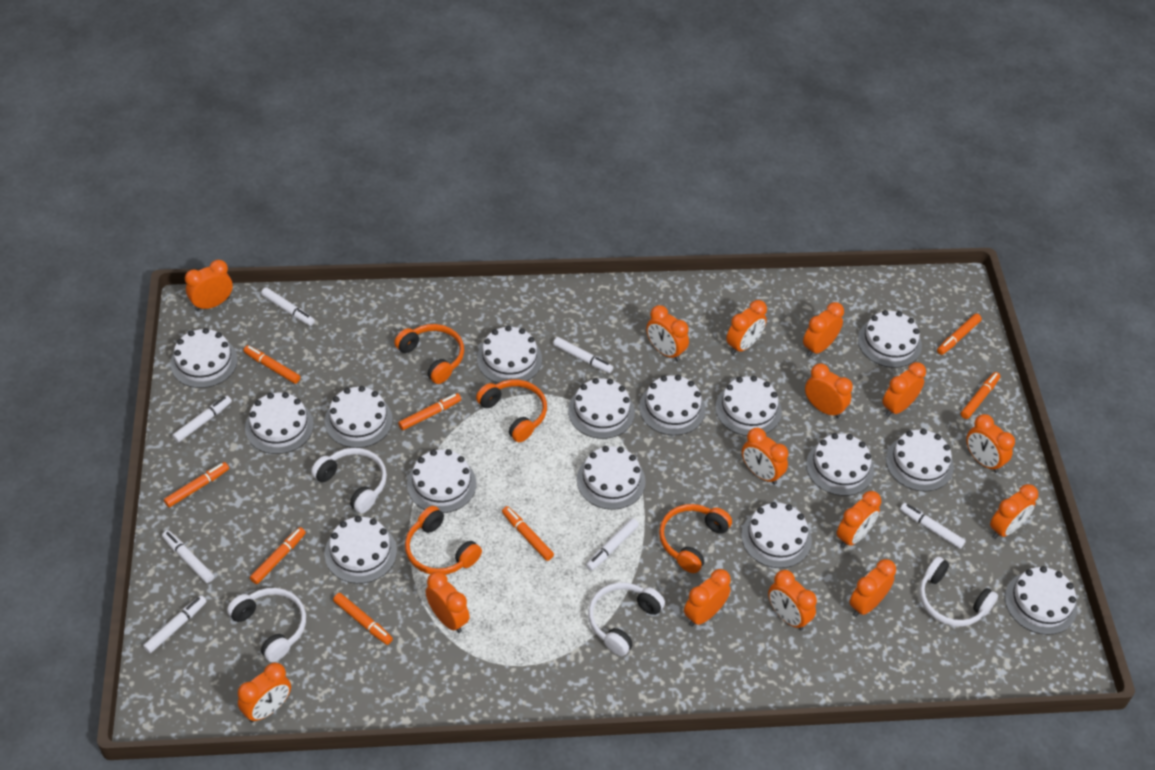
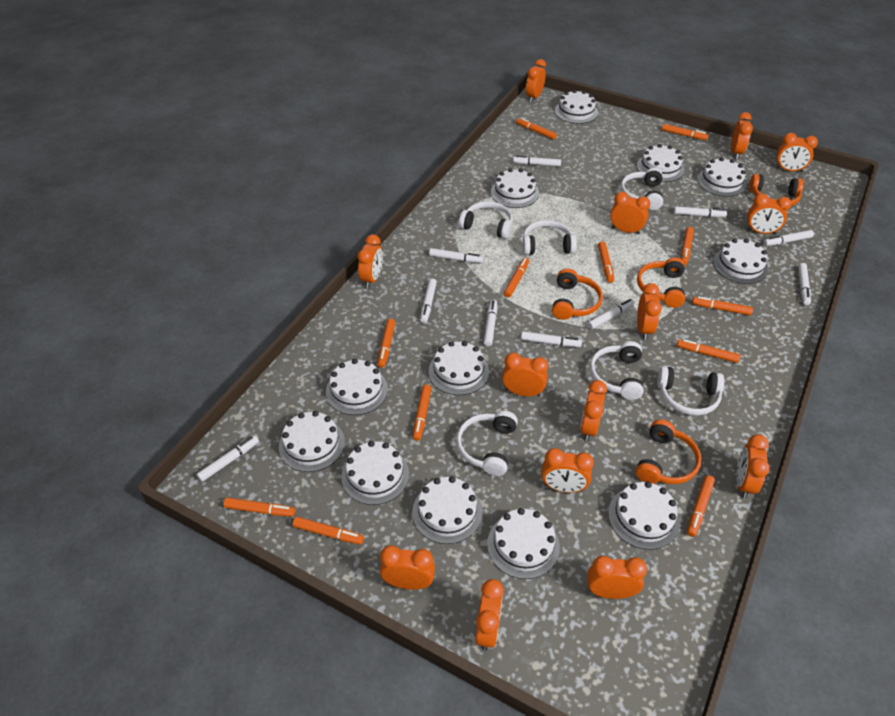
orange clock: 15 -> 14
orange marker: 8 -> 12
white cake: 15 -> 12
white headphones: 4 -> 6
white marker: 7 -> 10

